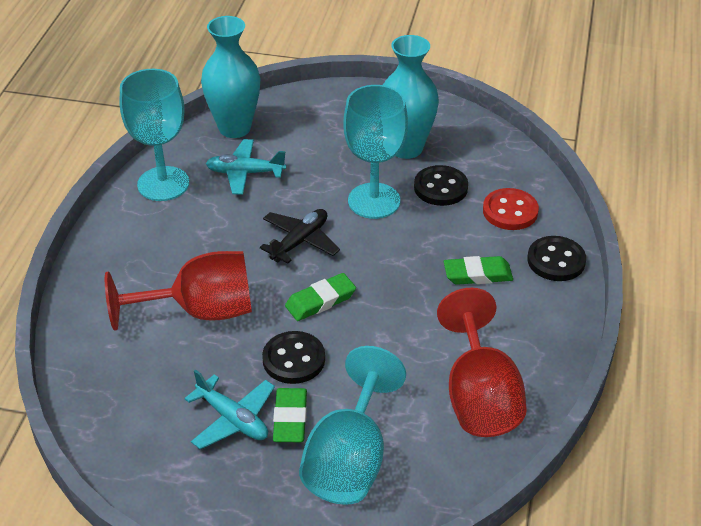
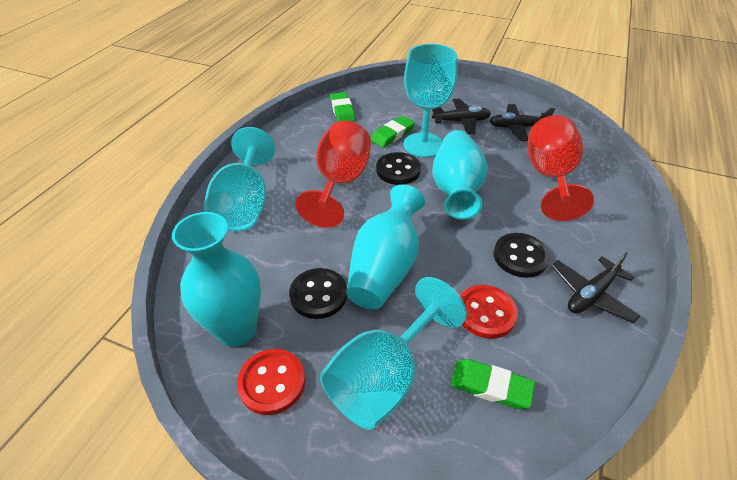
black plane: 1 -> 3
red button: 1 -> 2
turquoise plane: 2 -> 0
turquoise vase: 2 -> 3

